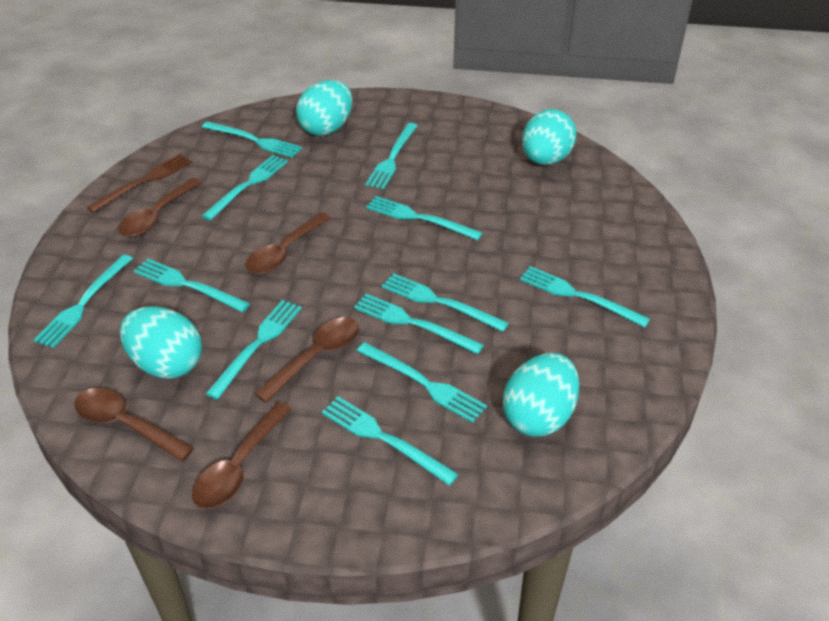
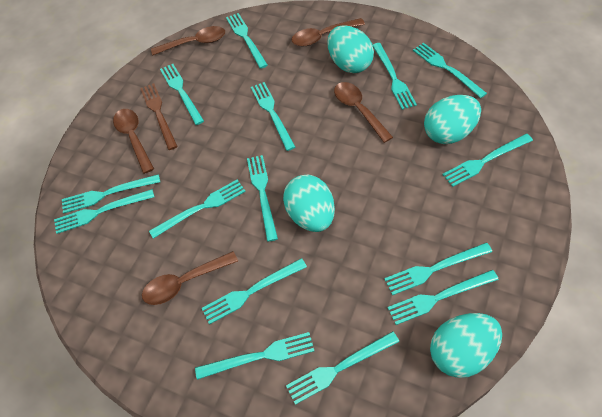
turquoise fork: 12 -> 15

